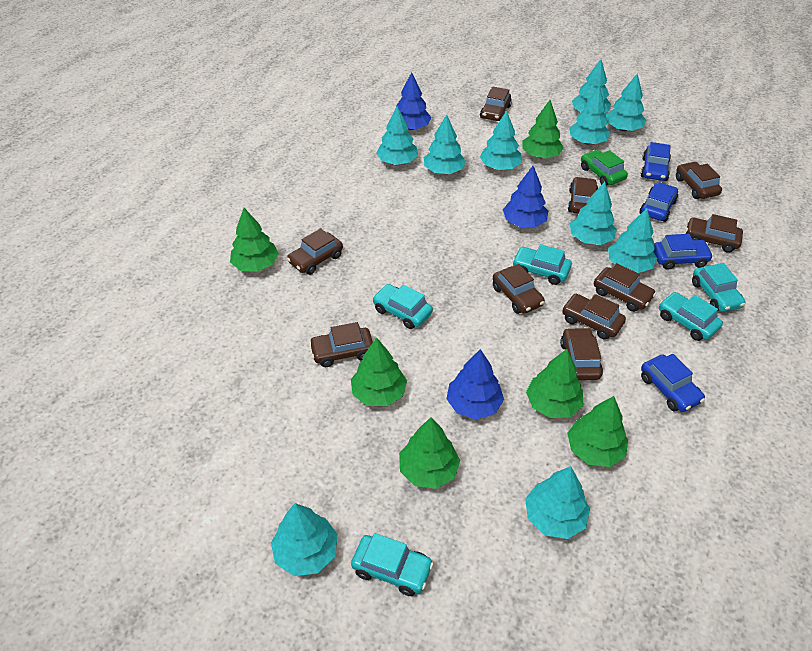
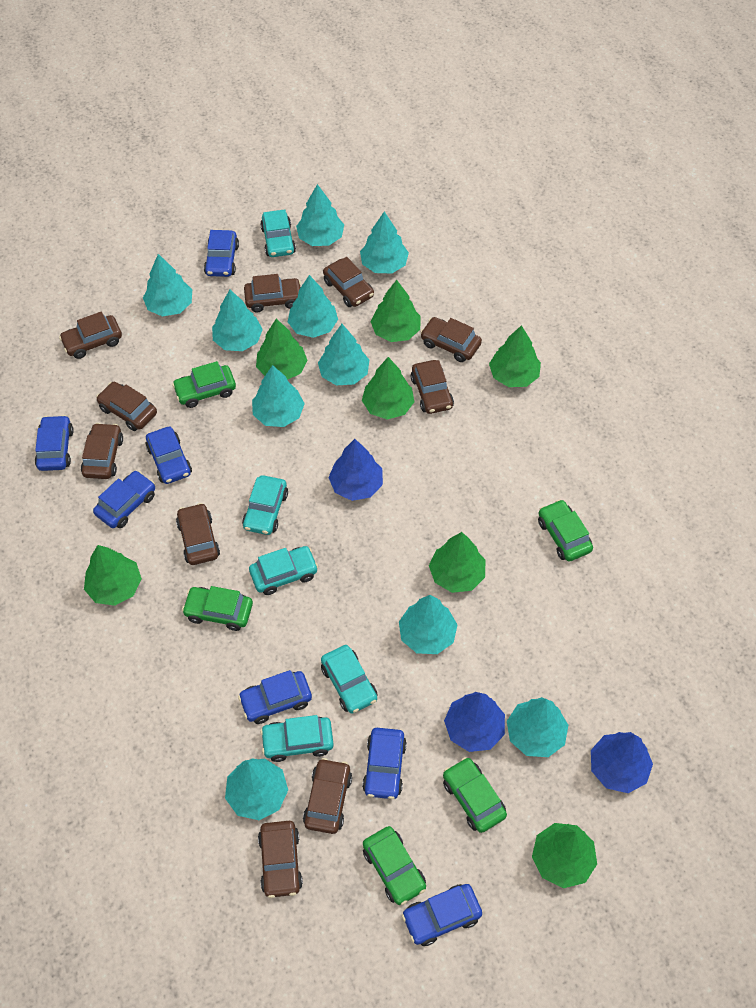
blue car: 4 -> 7
green car: 1 -> 5
green tree: 6 -> 7

